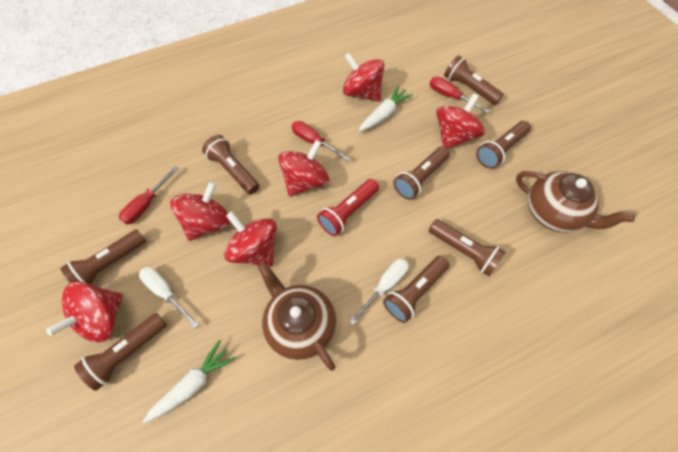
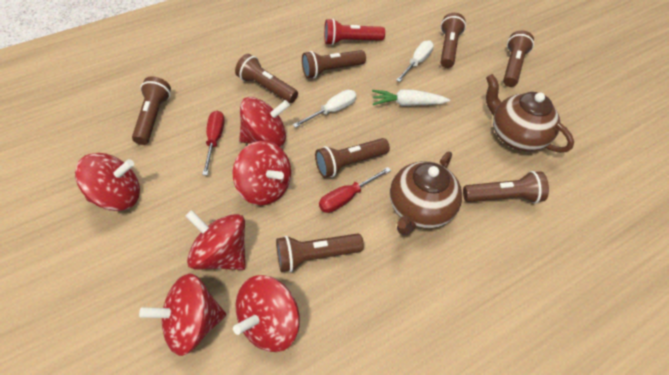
red screwdriver: 3 -> 2
white carrot: 2 -> 1

